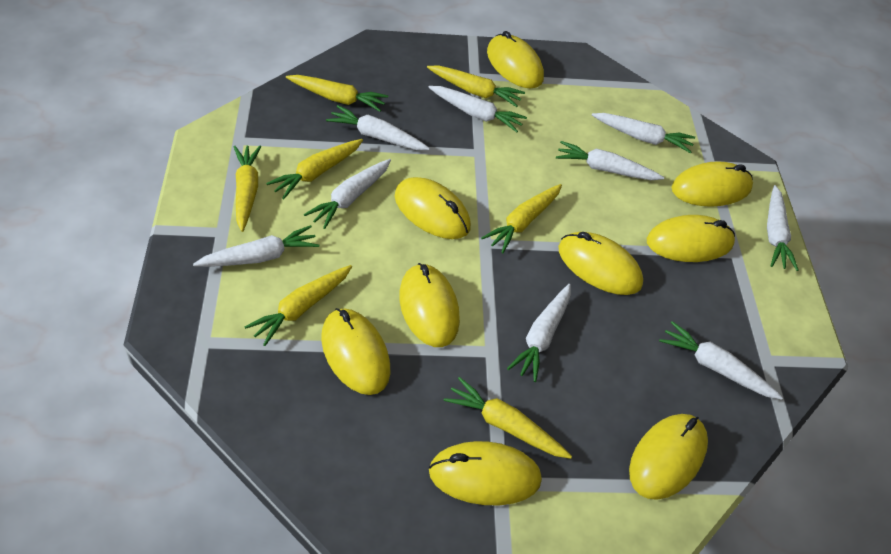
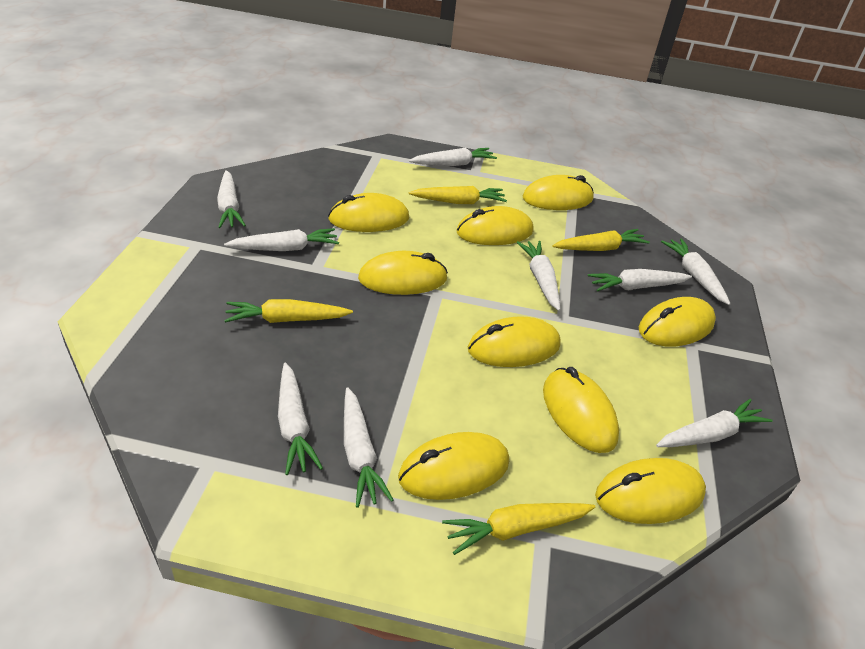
yellow carrot: 7 -> 4

